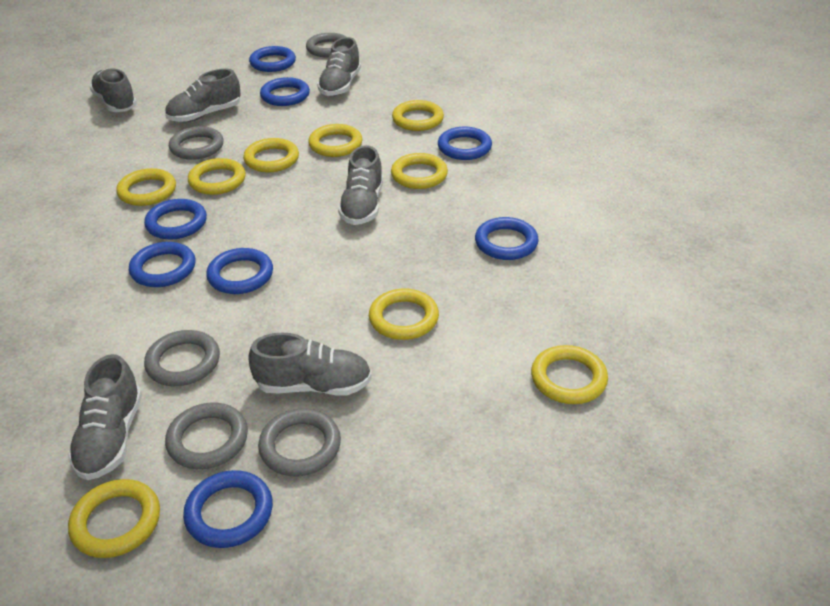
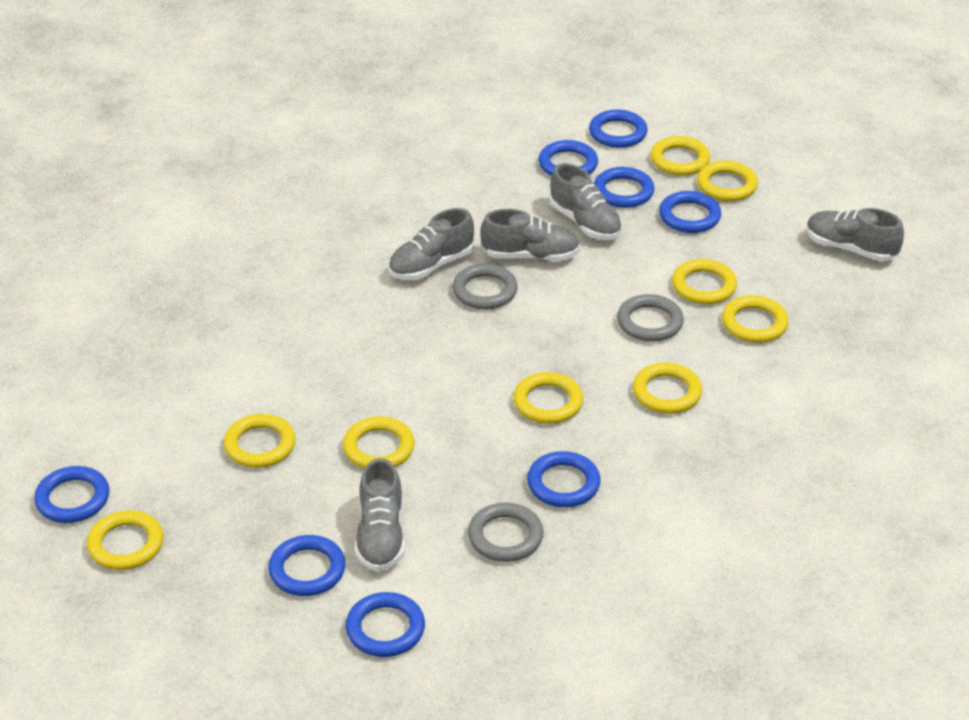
grey ring: 5 -> 3
grey shoe: 6 -> 5

